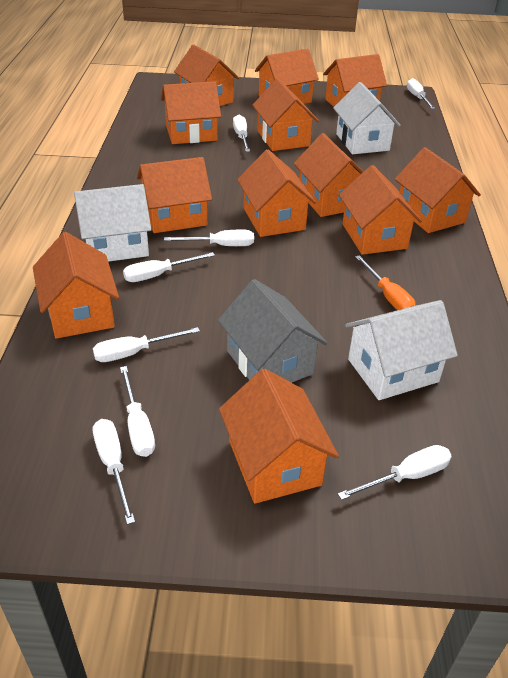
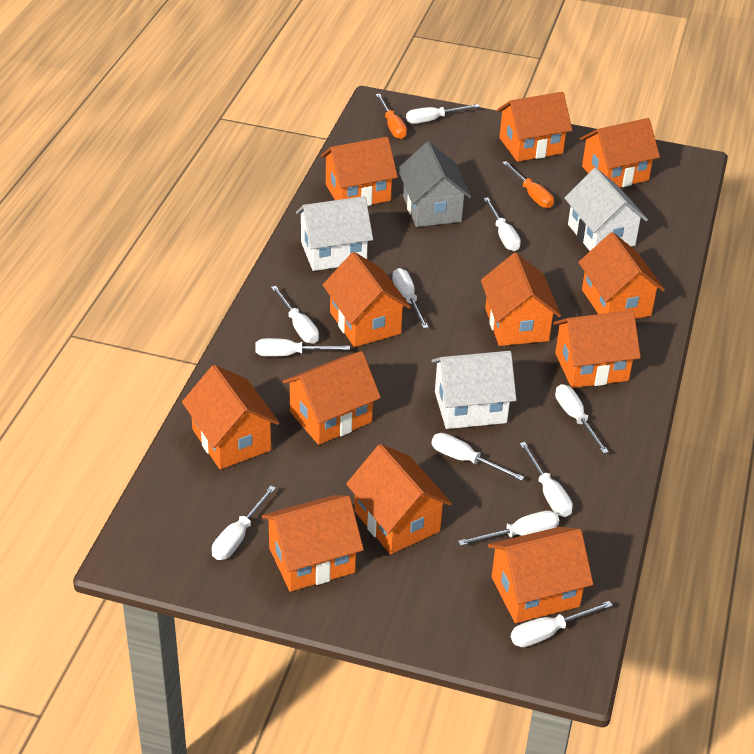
orange screwdriver: 1 -> 2
white screwdriver: 8 -> 11

